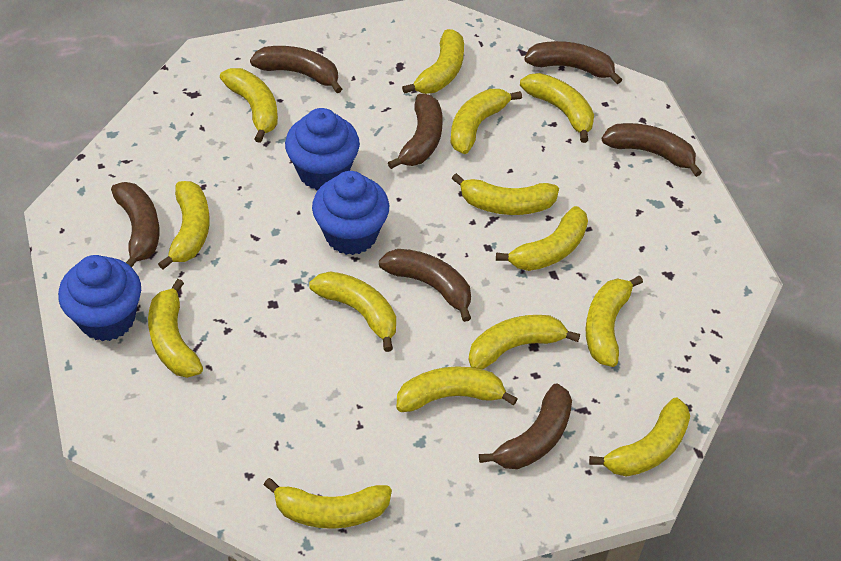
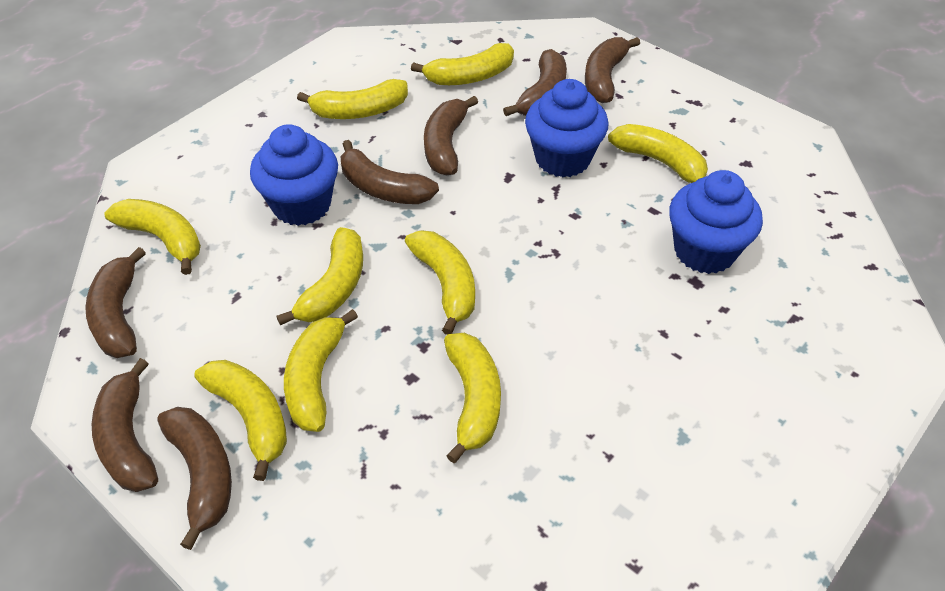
yellow banana: 14 -> 9

